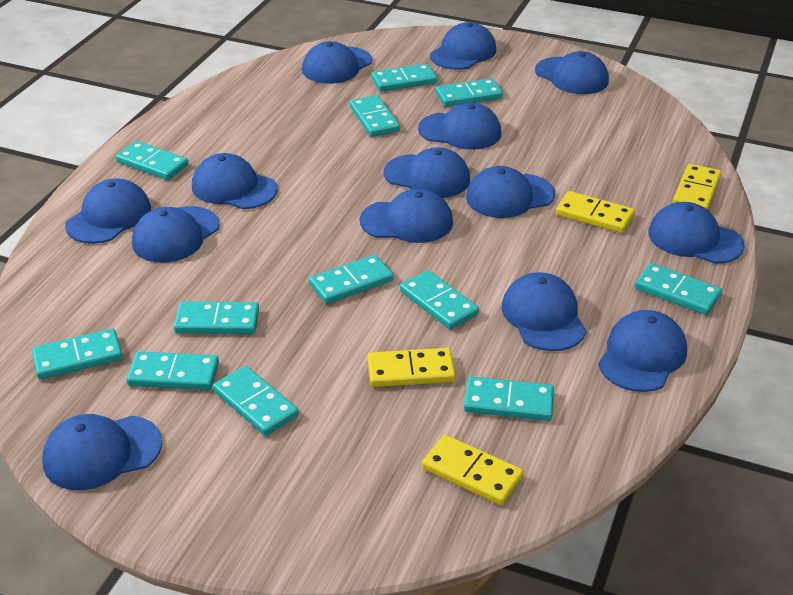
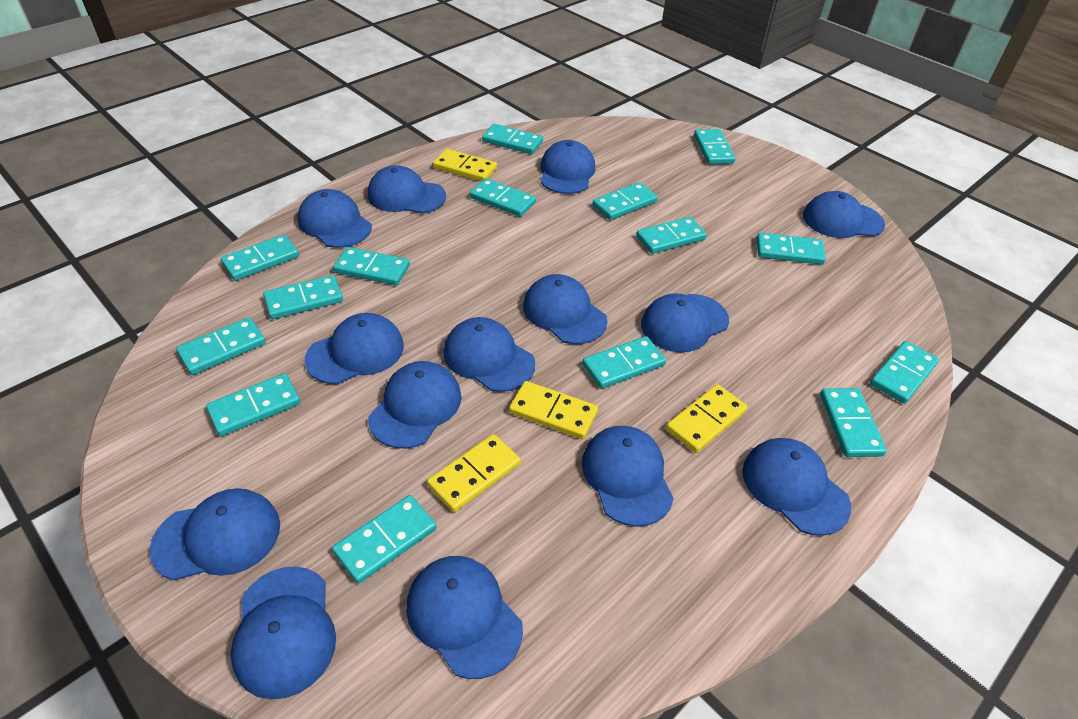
turquoise domino: 12 -> 15

